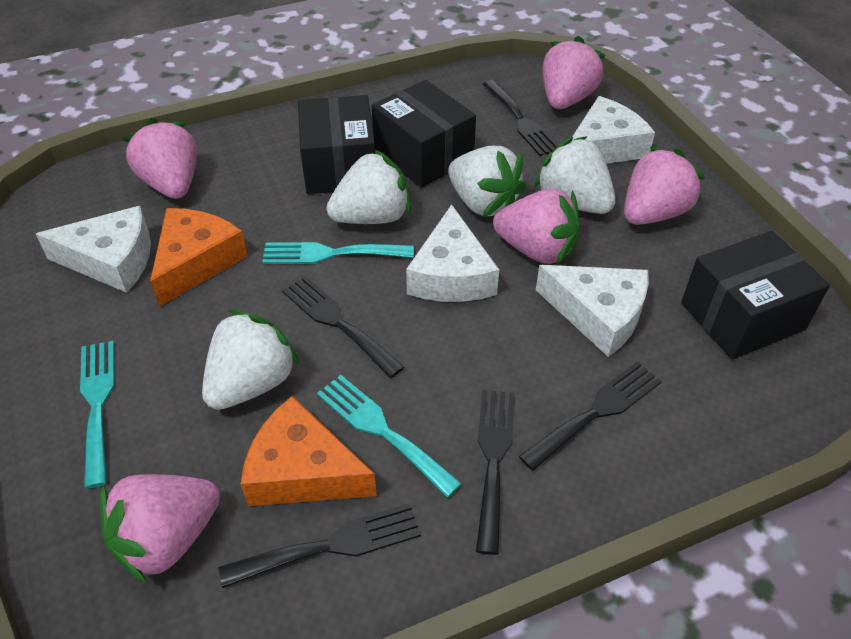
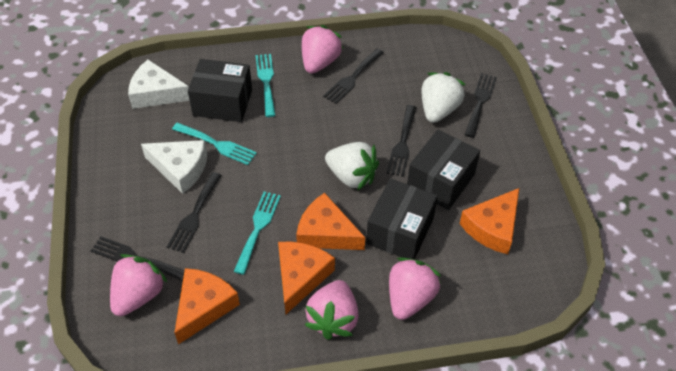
orange cheese: 2 -> 4
pink strawberry: 5 -> 4
white cheese: 4 -> 2
white strawberry: 4 -> 2

